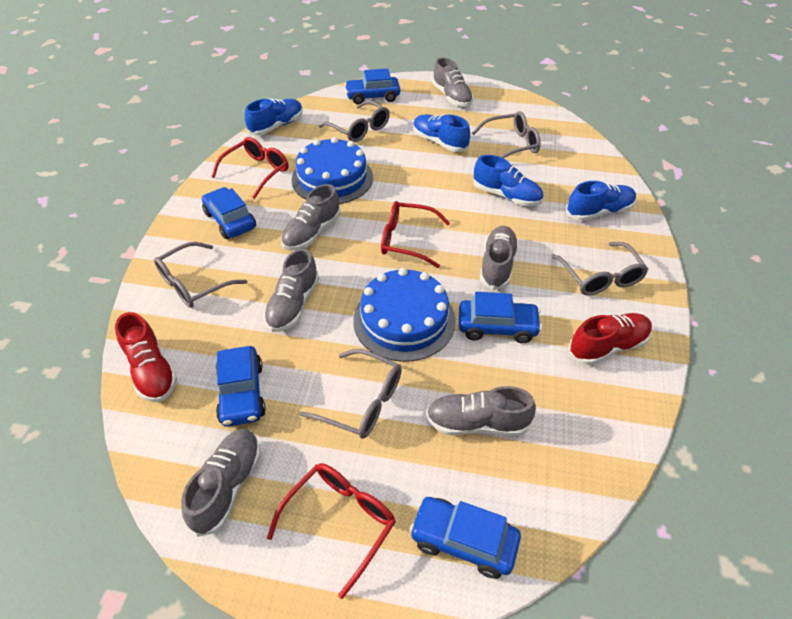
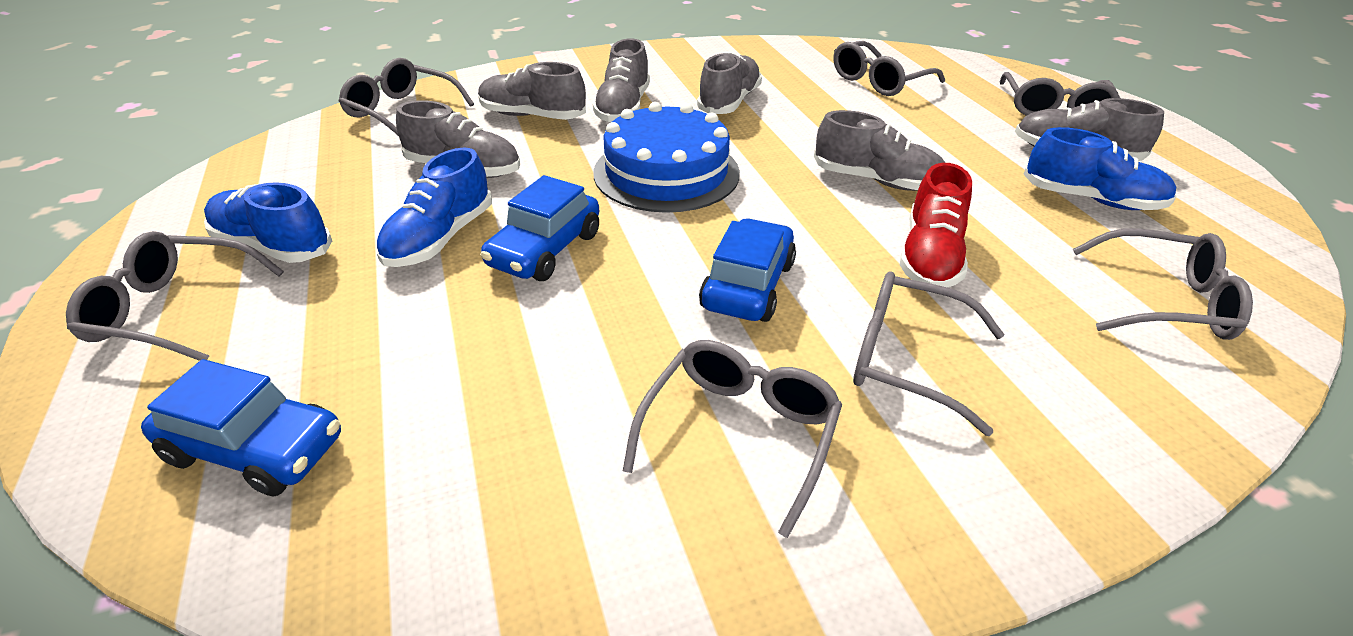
blue cake: 2 -> 1
blue car: 5 -> 3
blue shoe: 4 -> 3
grey glasses: 5 -> 7
red glasses: 3 -> 0
red shoe: 2 -> 1

